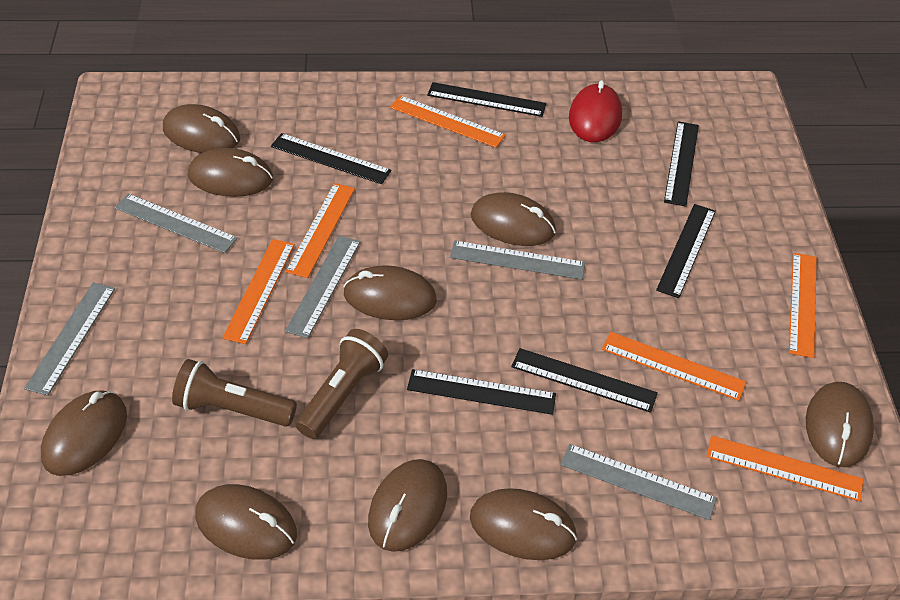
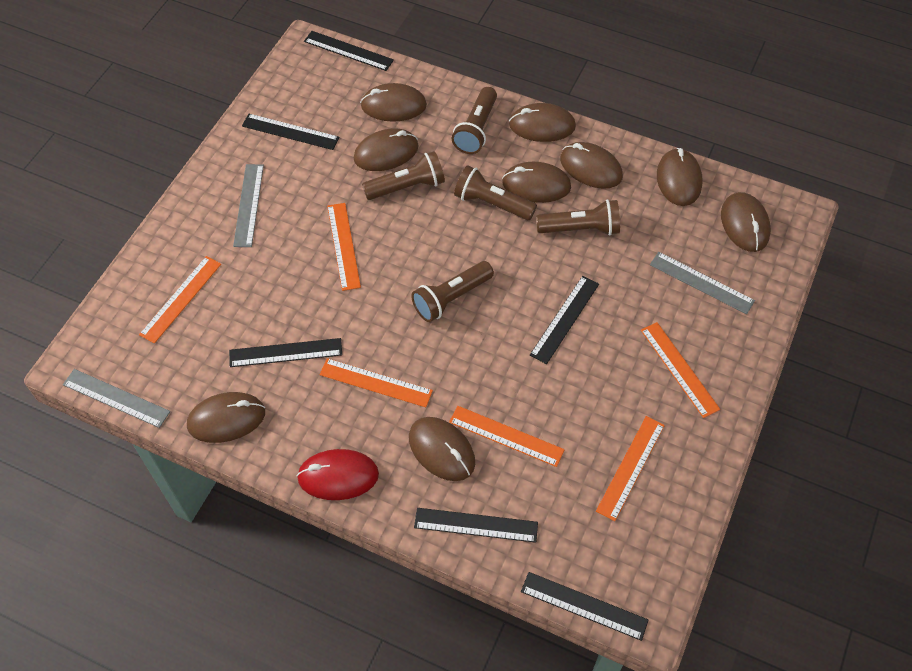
brown flashlight: 2 -> 5
grey ruler: 5 -> 3

